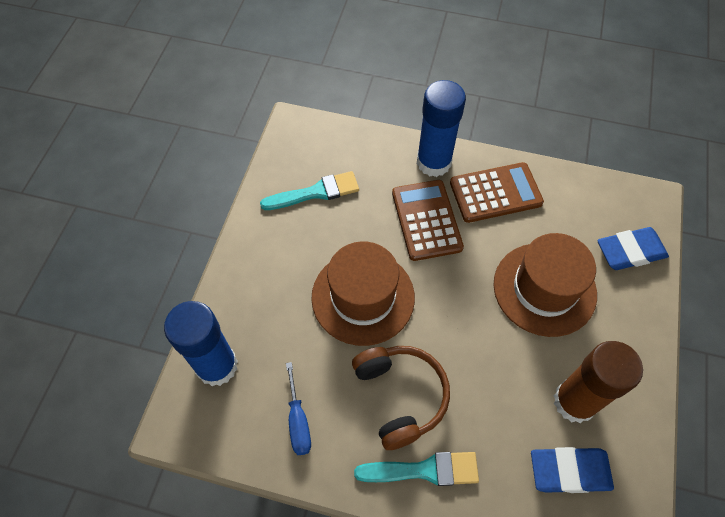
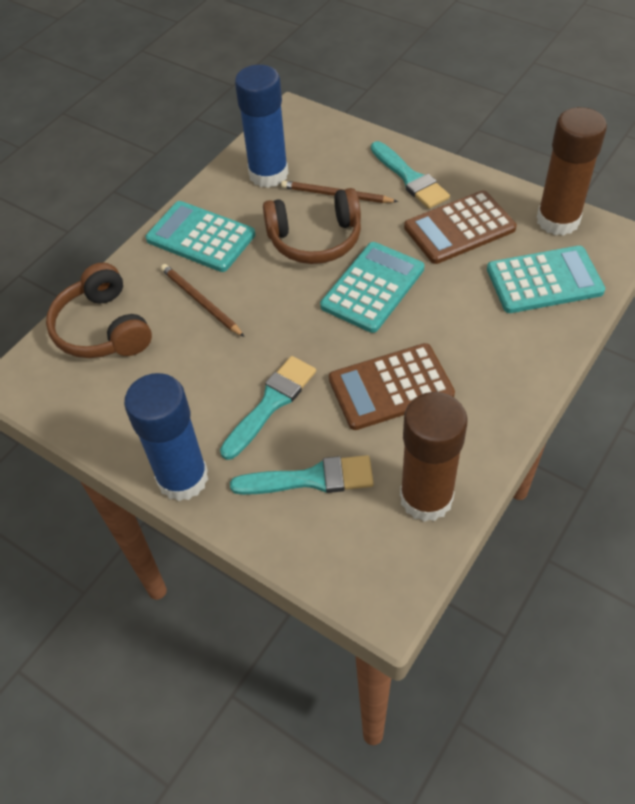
blue eraser: 2 -> 0
blue screwdriver: 1 -> 0
brown glue stick: 1 -> 2
brown hat: 2 -> 0
brown headphones: 1 -> 2
brown pencil: 0 -> 2
turquoise brush: 2 -> 3
turquoise calculator: 0 -> 3

